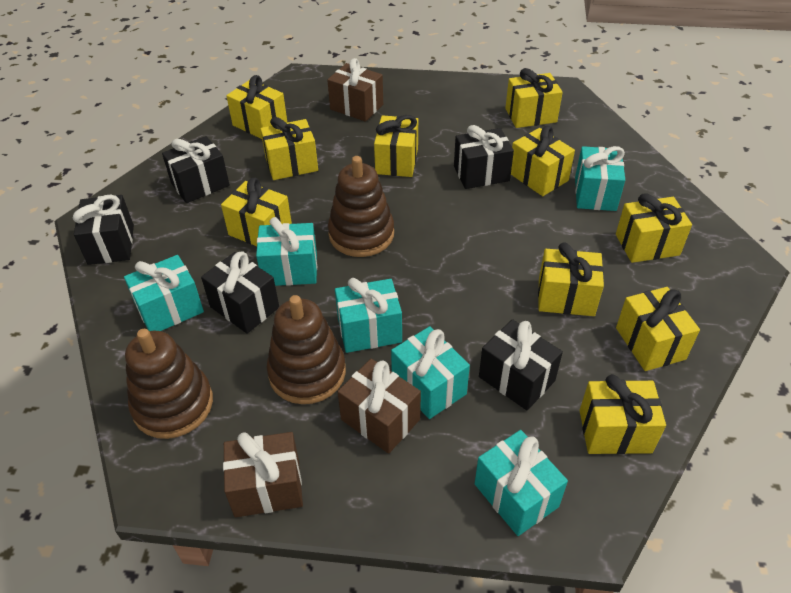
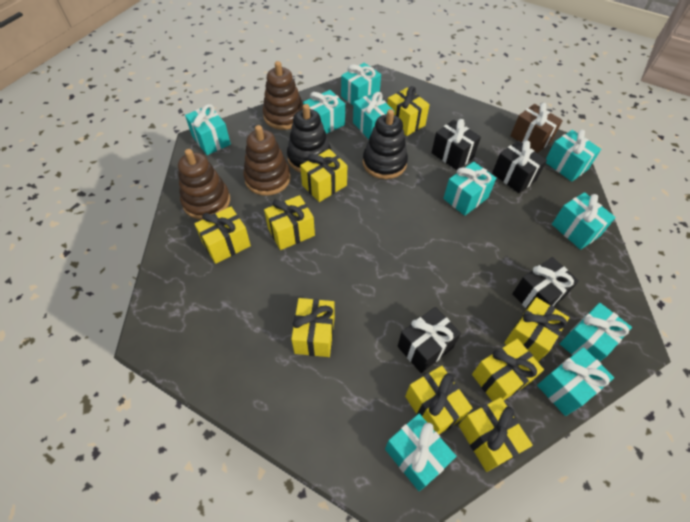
black gift: 5 -> 4
black stacking toy: 0 -> 2
brown gift: 3 -> 1
turquoise gift: 6 -> 10
yellow gift: 10 -> 9

